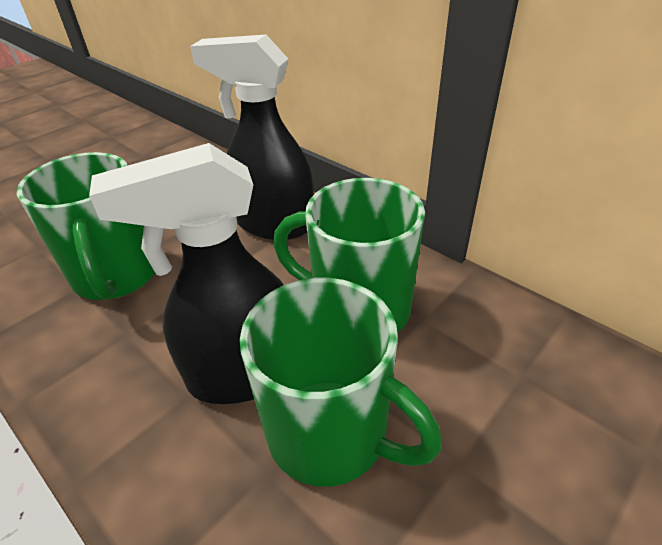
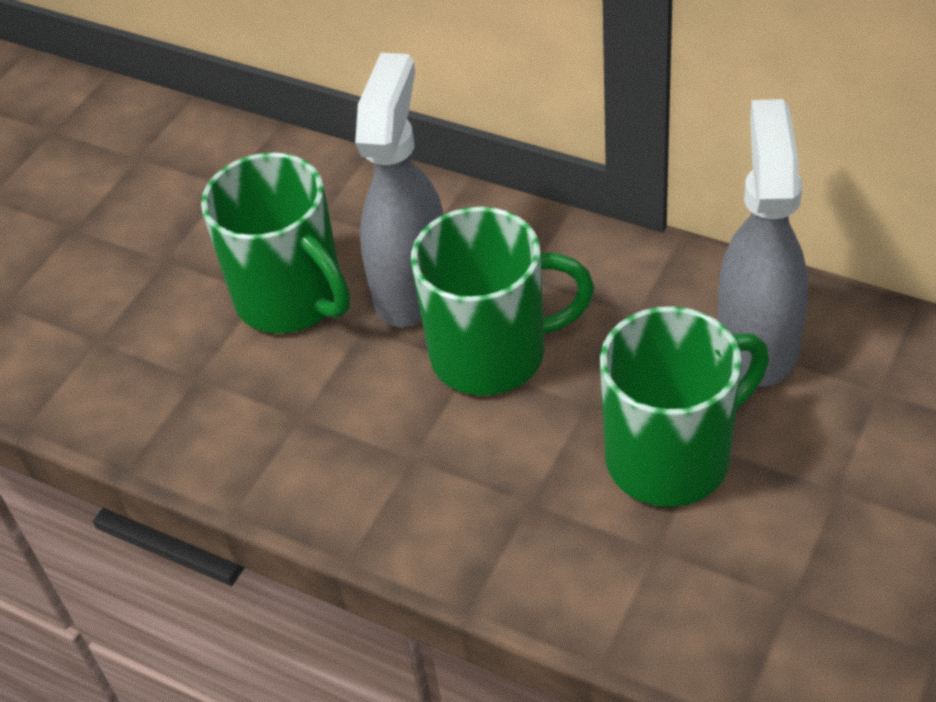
black spray bottle: 2 -> 0
grey spray bottle: 0 -> 2

